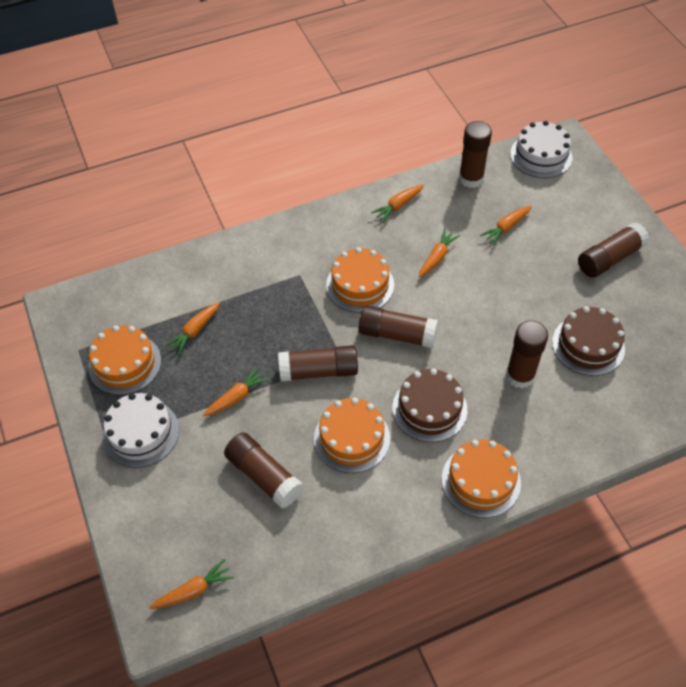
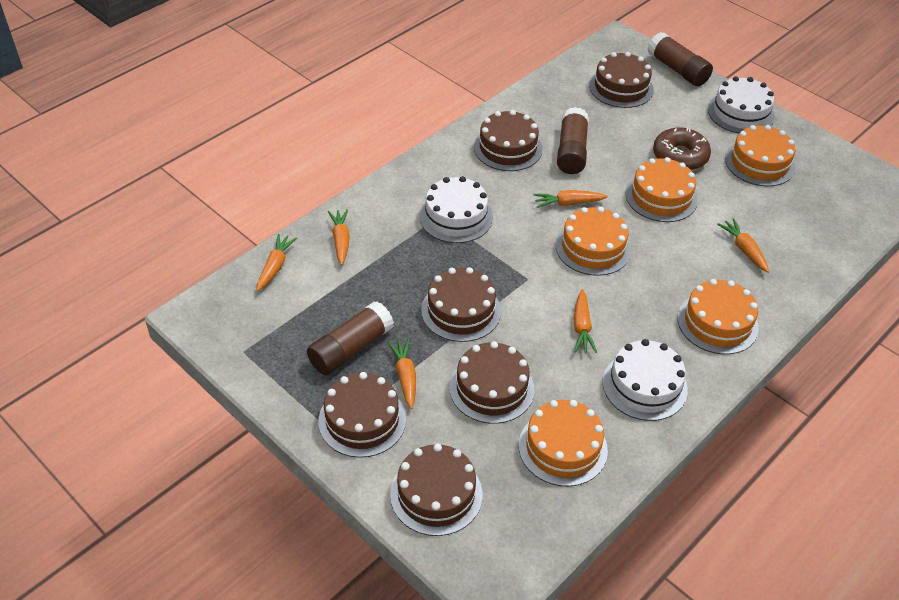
brown cake: 2 -> 6
brown donut: 0 -> 1
brown glue stick: 6 -> 3
orange cake: 4 -> 5
white cake: 2 -> 3

